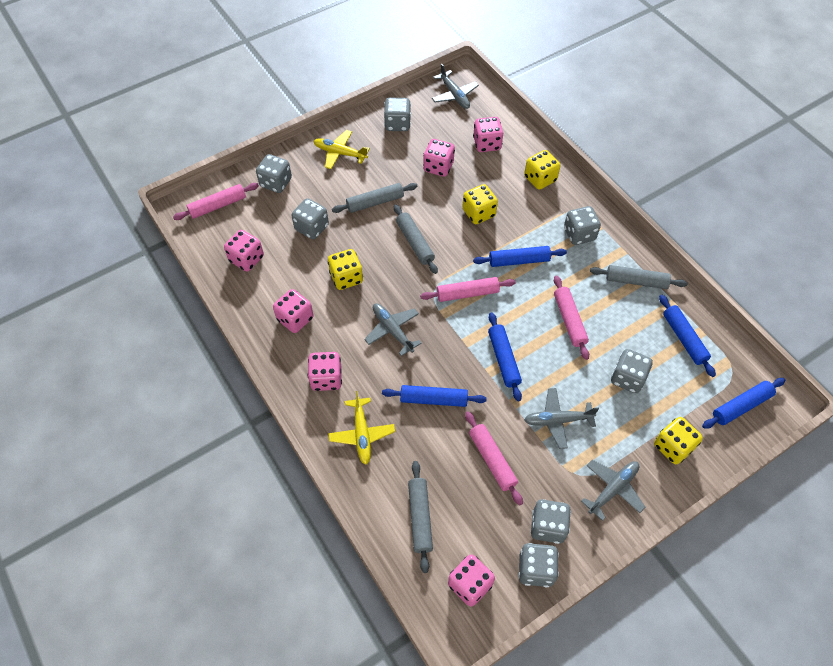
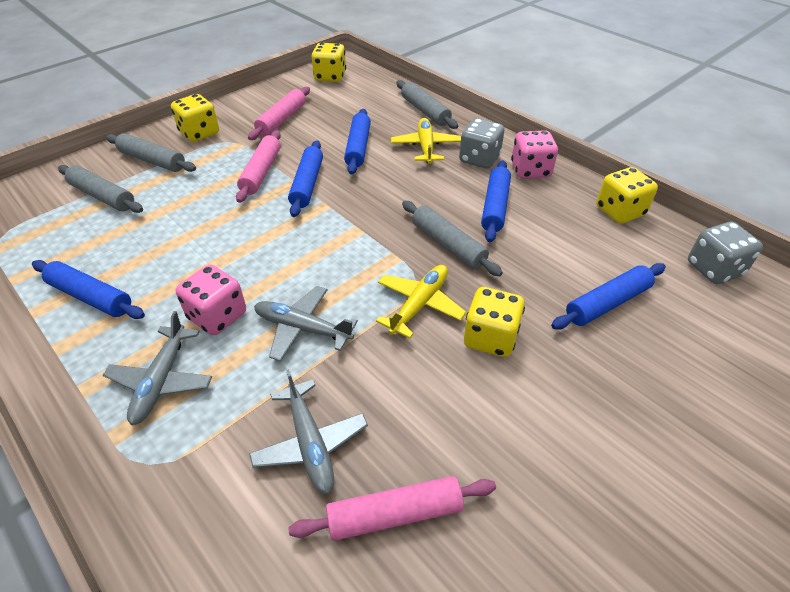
grey dice: 7 -> 2
grey plane: 4 -> 3
pink dice: 6 -> 2
pink rolling pin: 4 -> 3

